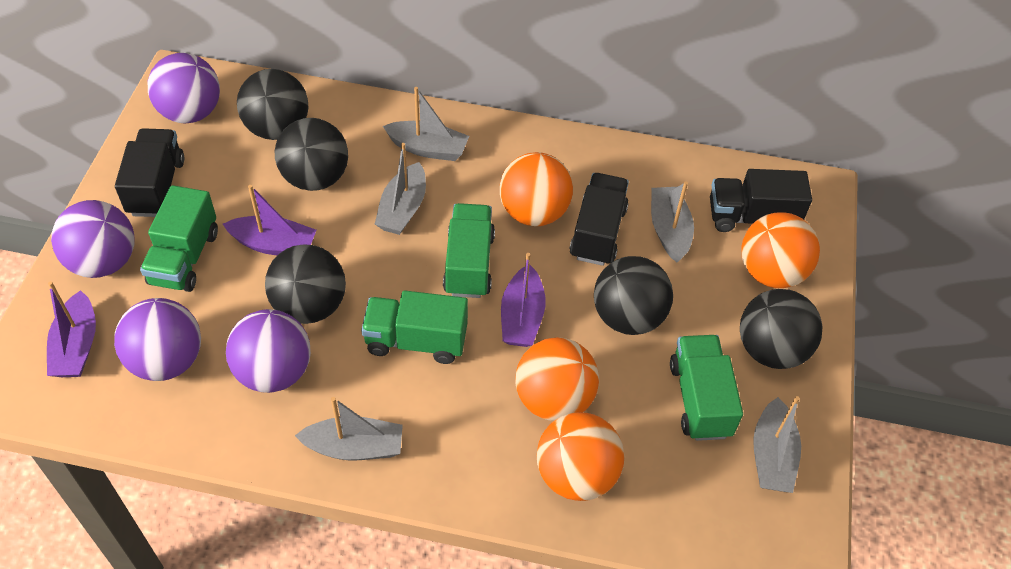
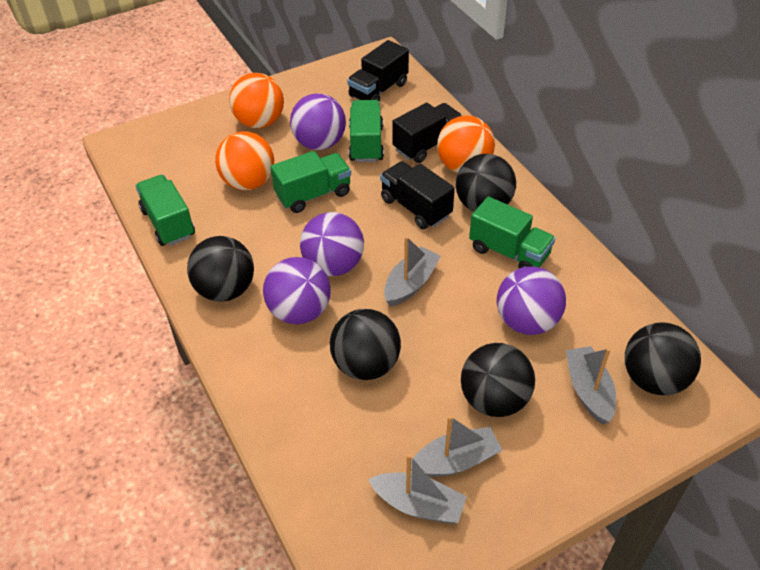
grey boat: 5 -> 4
orange ball: 4 -> 3
purple boat: 3 -> 0

